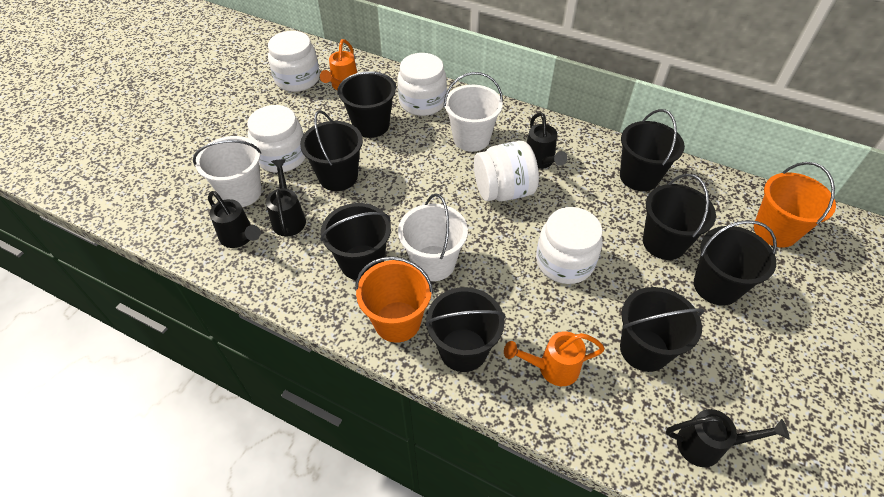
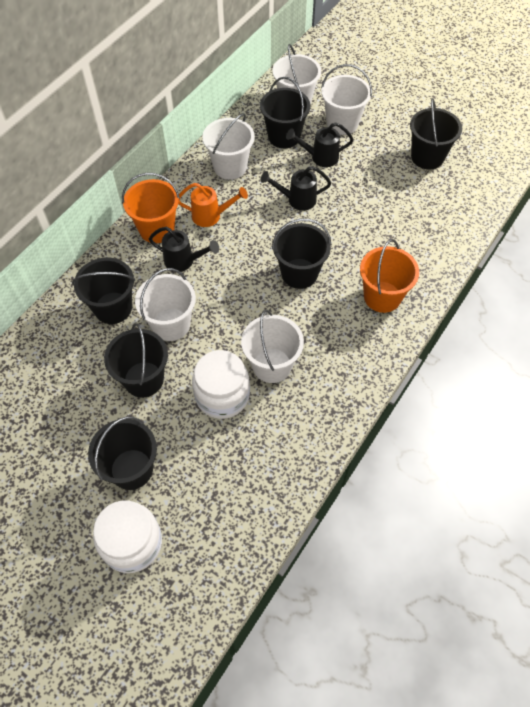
black bucket: 8 -> 6
black watering can: 4 -> 3
orange watering can: 2 -> 1
white bucket: 3 -> 5
white jar: 5 -> 2

